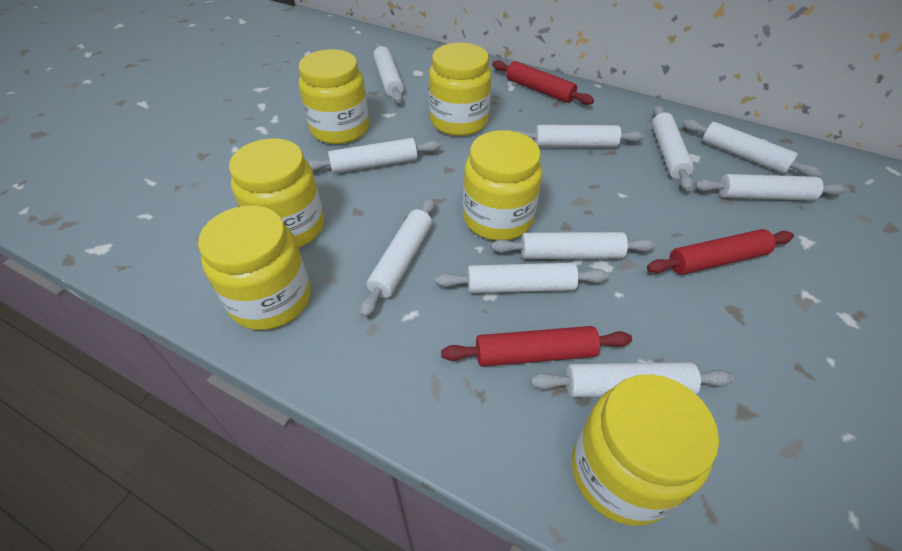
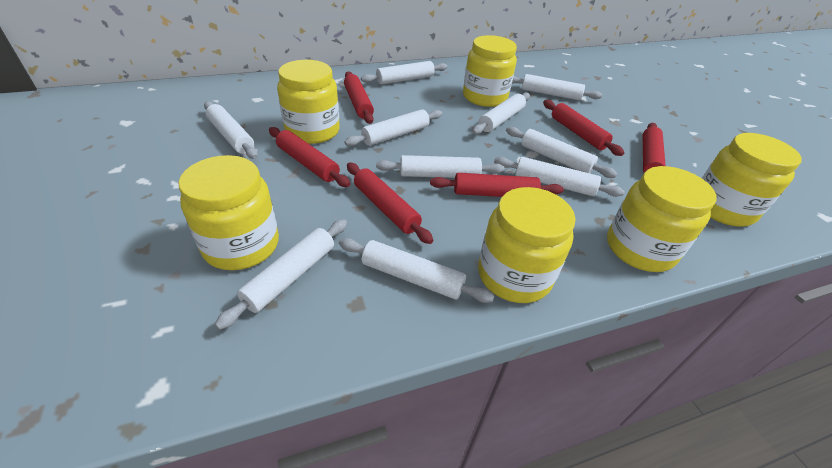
red rolling pin: 3 -> 6

